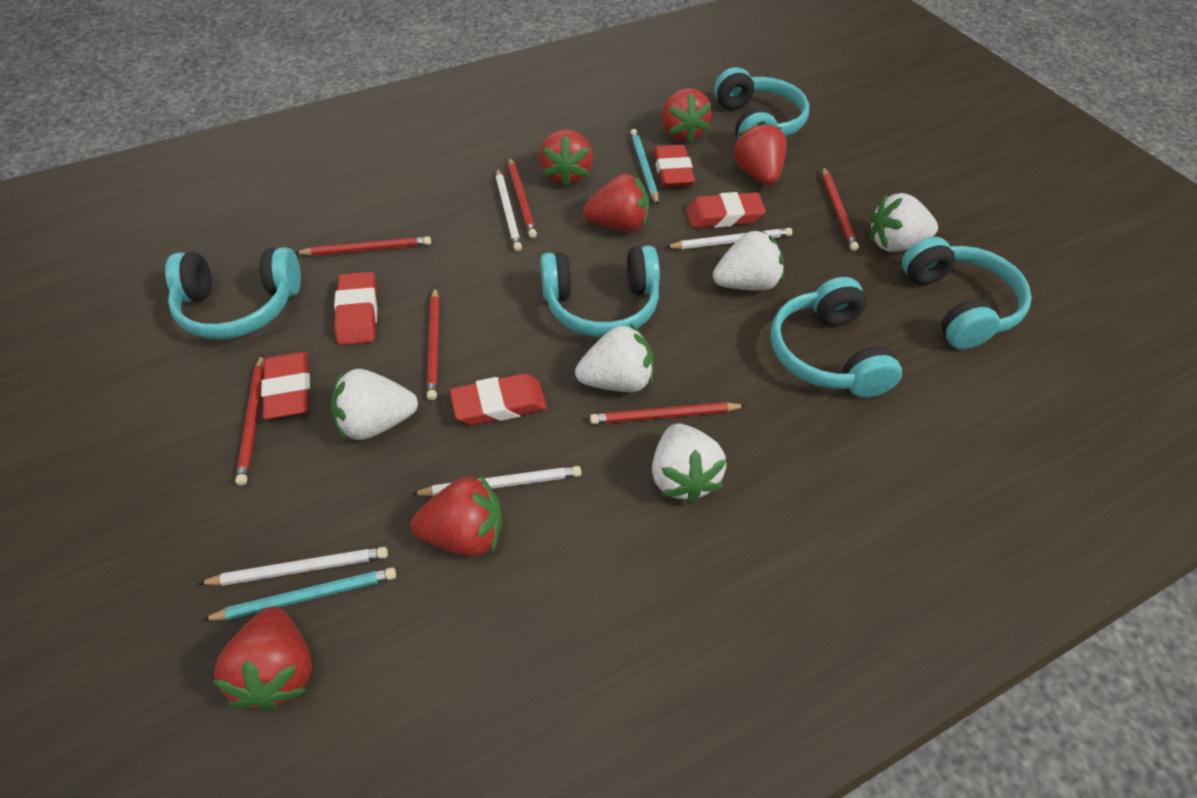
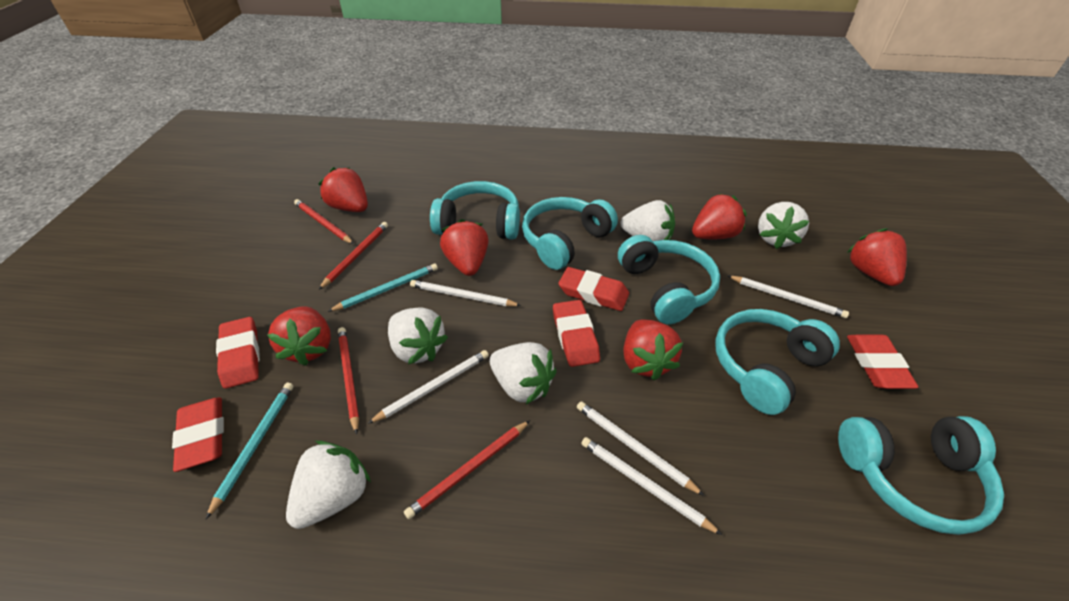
red pencil: 6 -> 4
white pencil: 4 -> 5

